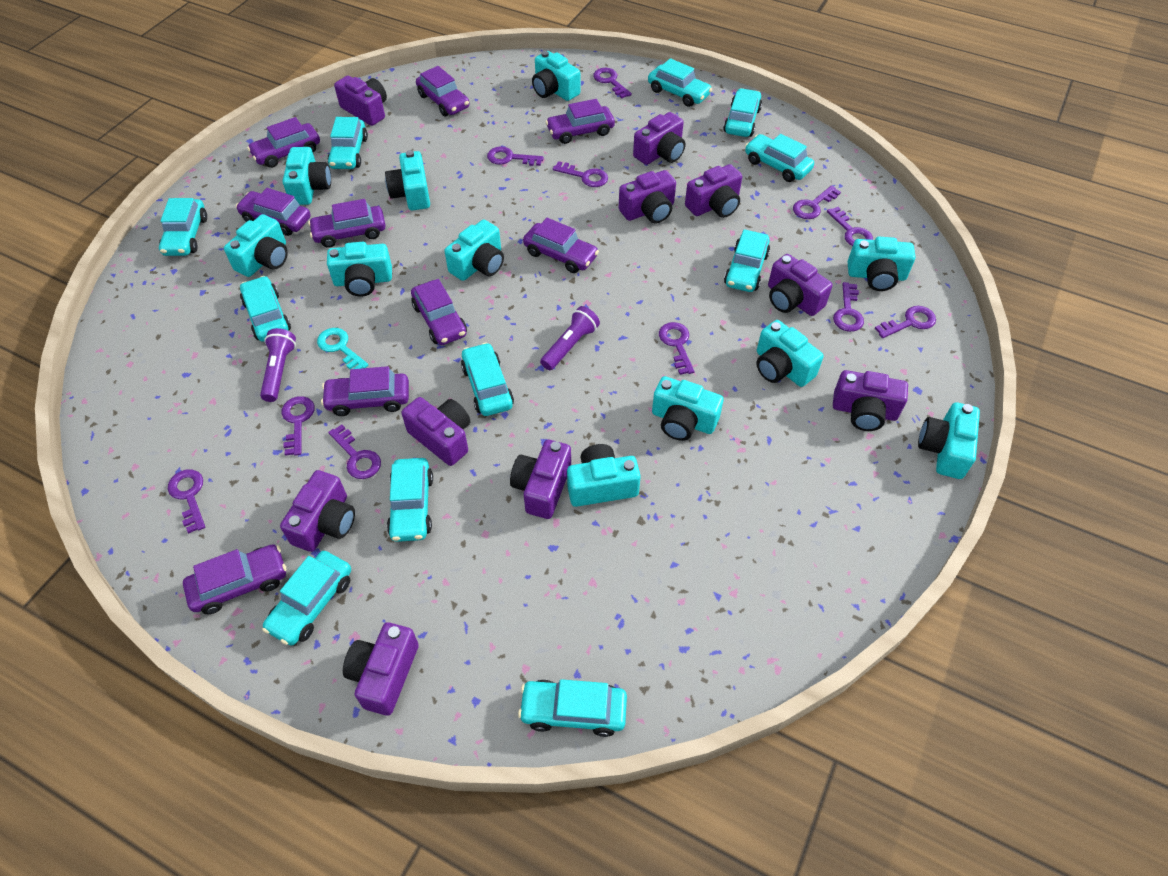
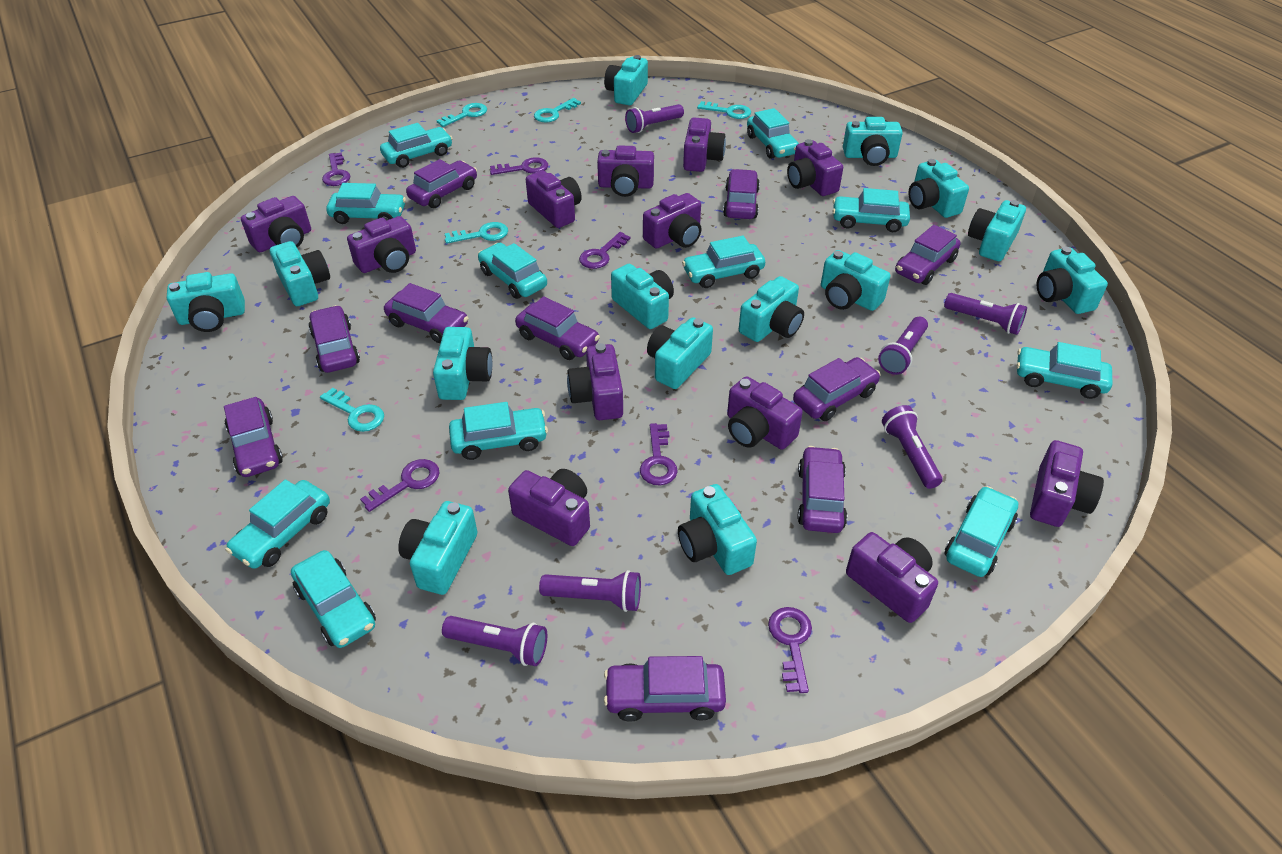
purple camera: 10 -> 12
purple car: 9 -> 10
purple flashlight: 2 -> 6
purple key: 11 -> 6
turquoise camera: 11 -> 14
turquoise key: 1 -> 5

